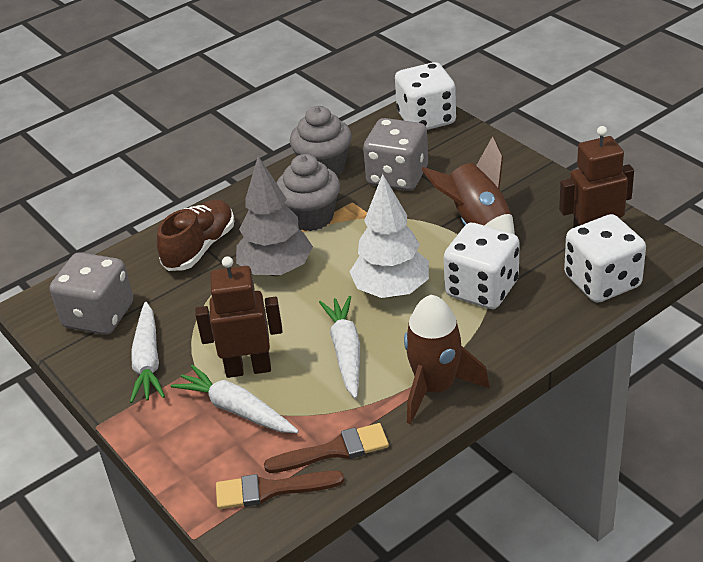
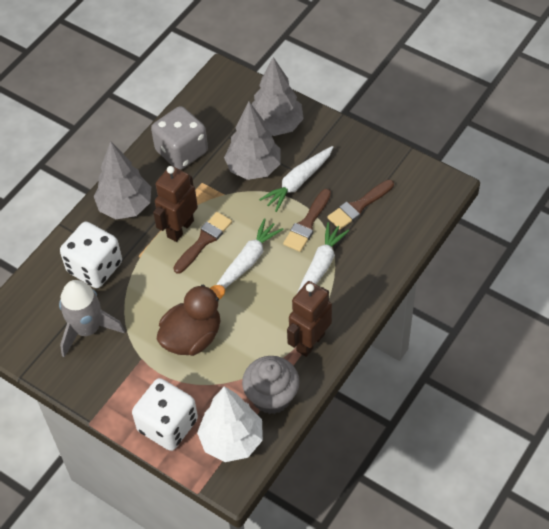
brown brush: 2 -> 3
brown duck: 0 -> 1
brown rocket: 2 -> 0
brown shoe: 1 -> 0
grey cupcake: 2 -> 1
grey dice: 2 -> 1
grey rocket: 0 -> 1
grey tree: 1 -> 3
white dice: 3 -> 2

